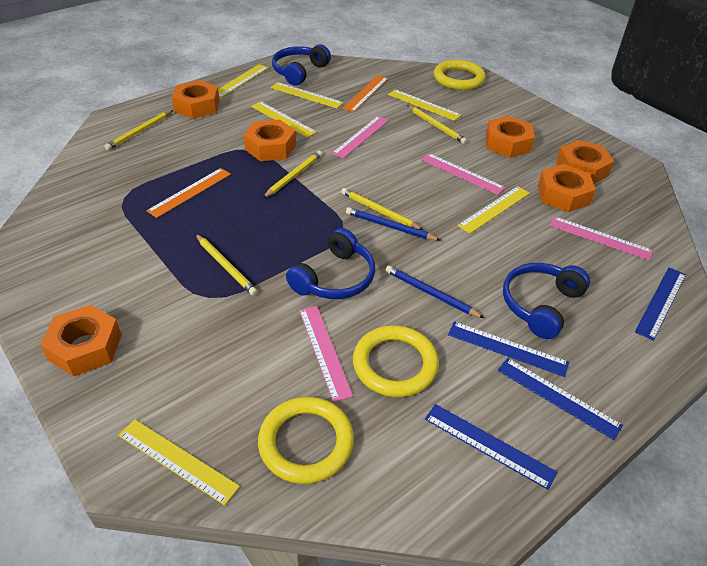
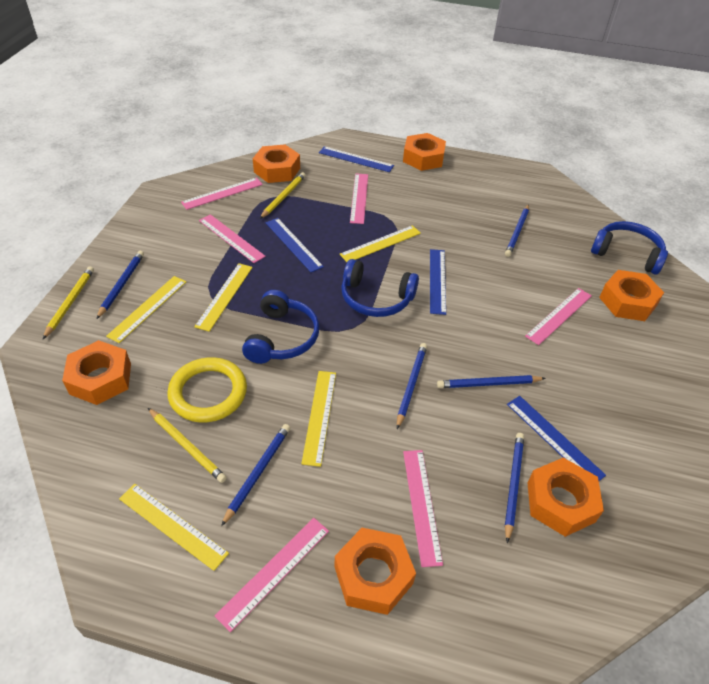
blue pencil: 2 -> 6
orange ruler: 2 -> 0
pink ruler: 4 -> 6
yellow pencil: 5 -> 3
yellow ring: 3 -> 1
yellow ruler: 6 -> 5

